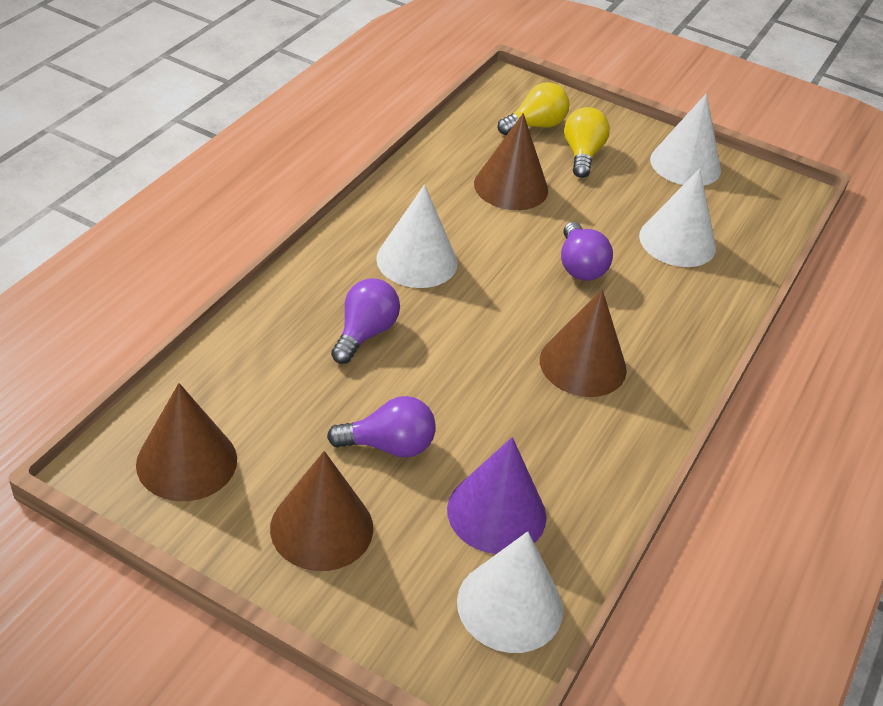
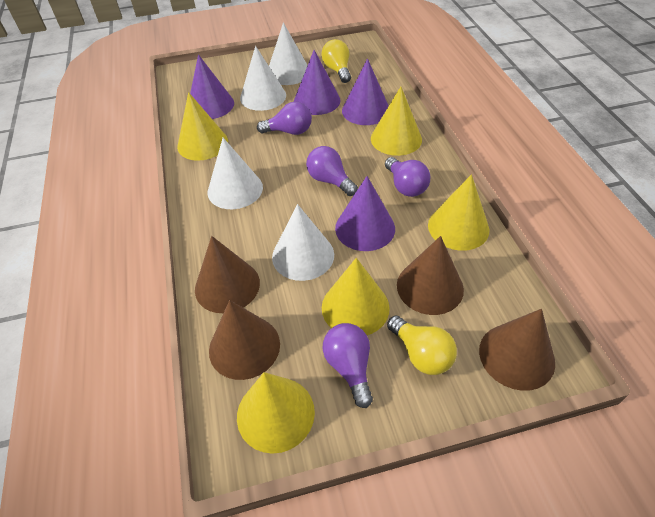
purple cone: 1 -> 4
purple light bulb: 3 -> 4
yellow cone: 0 -> 5

